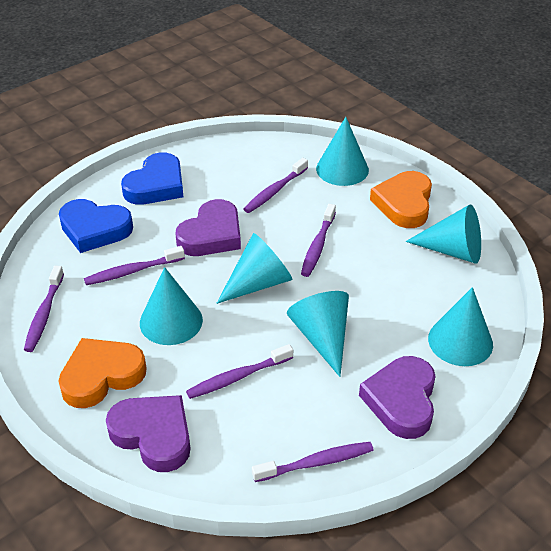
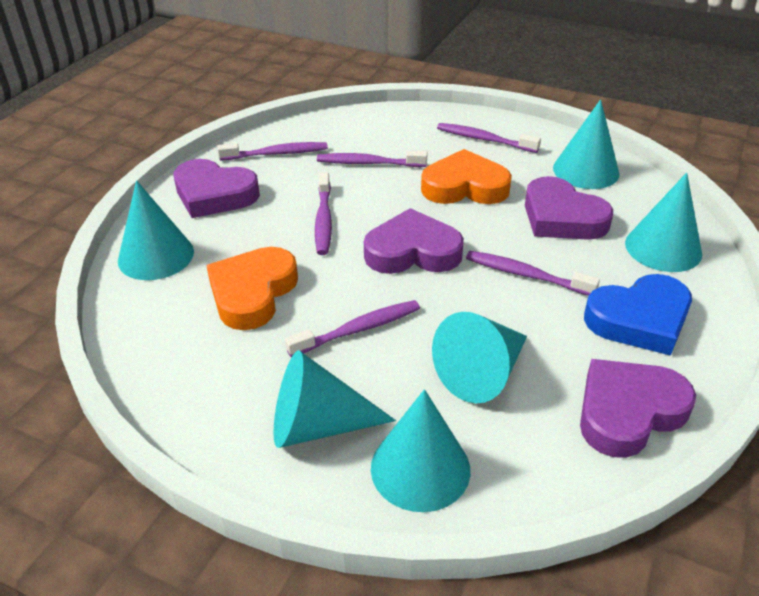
blue heart: 2 -> 1
purple heart: 3 -> 4

